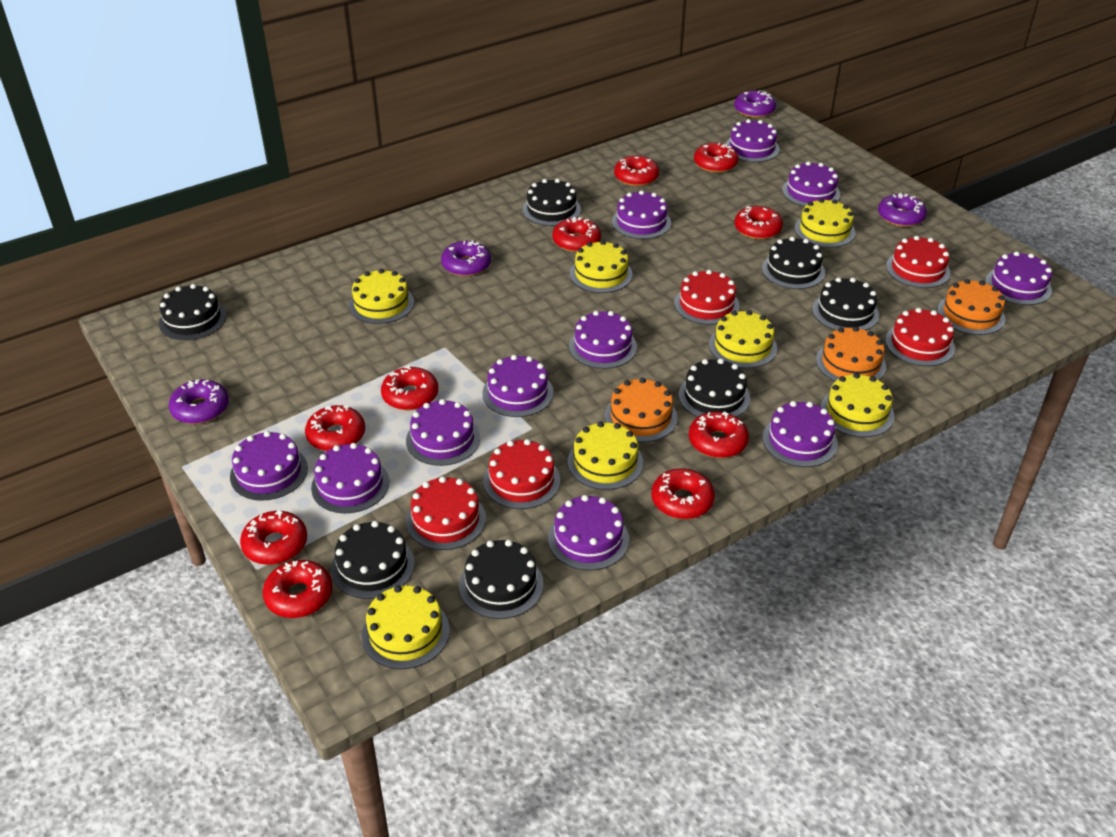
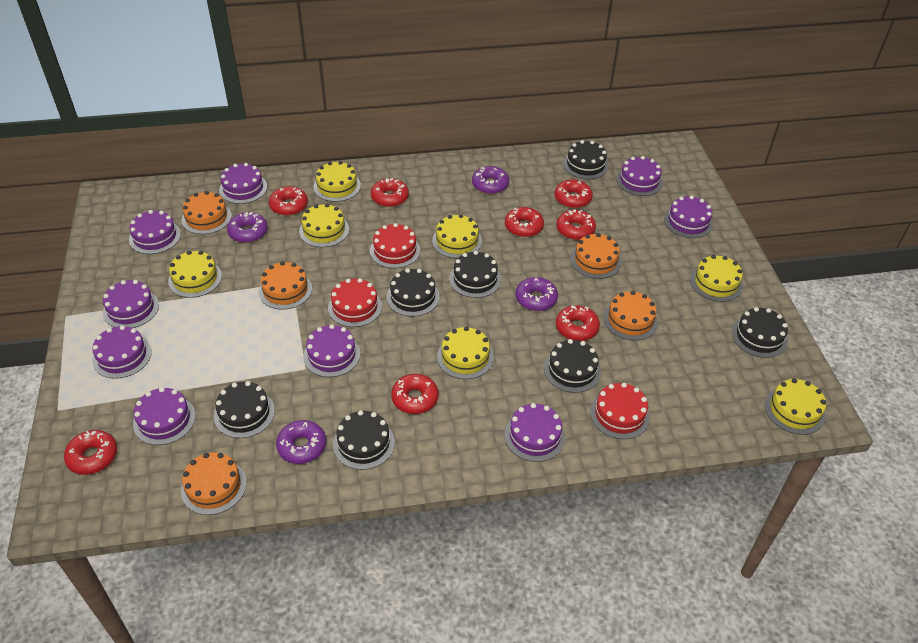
orange cake: 3 -> 5
purple cake: 11 -> 9
red cake: 5 -> 3
red donut: 10 -> 8

